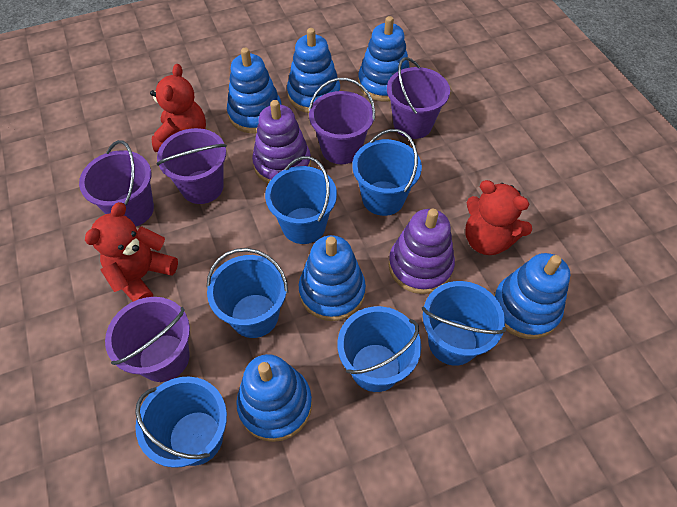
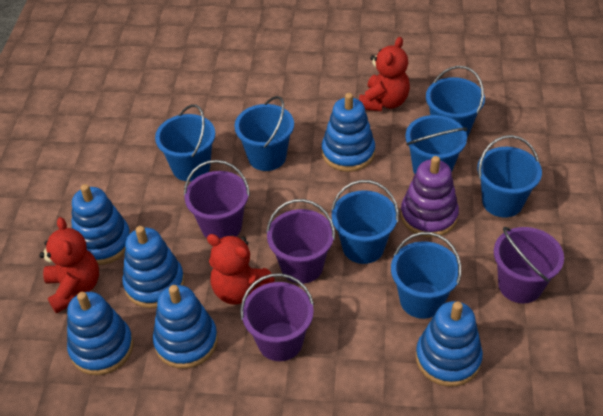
blue bucket: 6 -> 7
purple bucket: 5 -> 4
purple stacking toy: 2 -> 1

